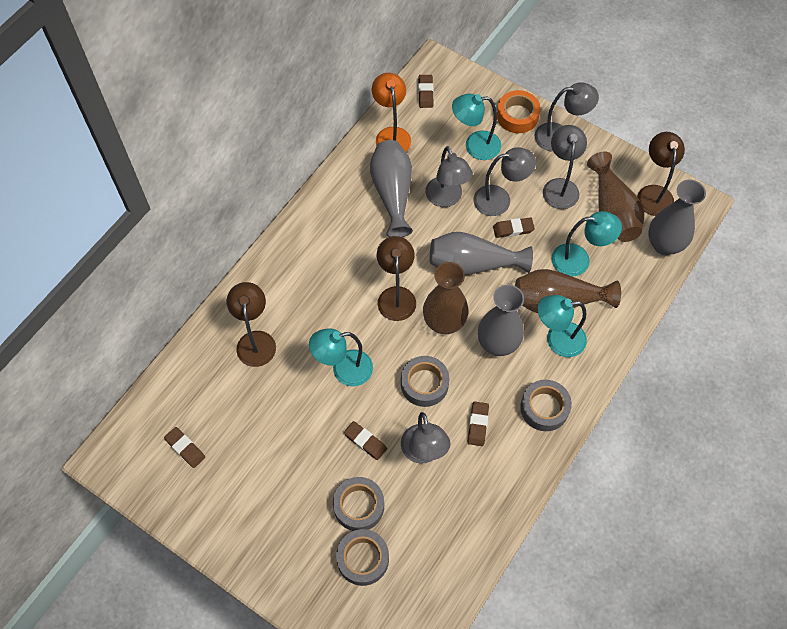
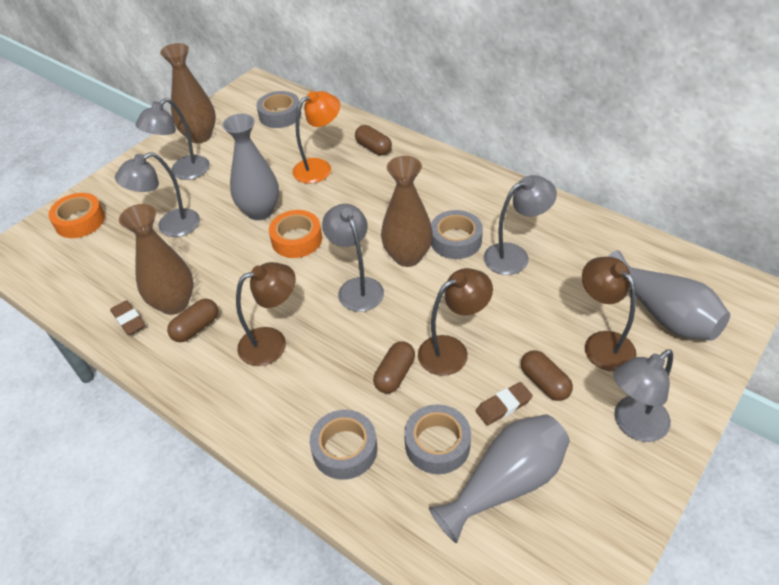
brown capsule: 0 -> 4
brown eraser: 5 -> 2
grey vase: 4 -> 3
orange tape: 1 -> 2
turquoise lamp: 4 -> 0

